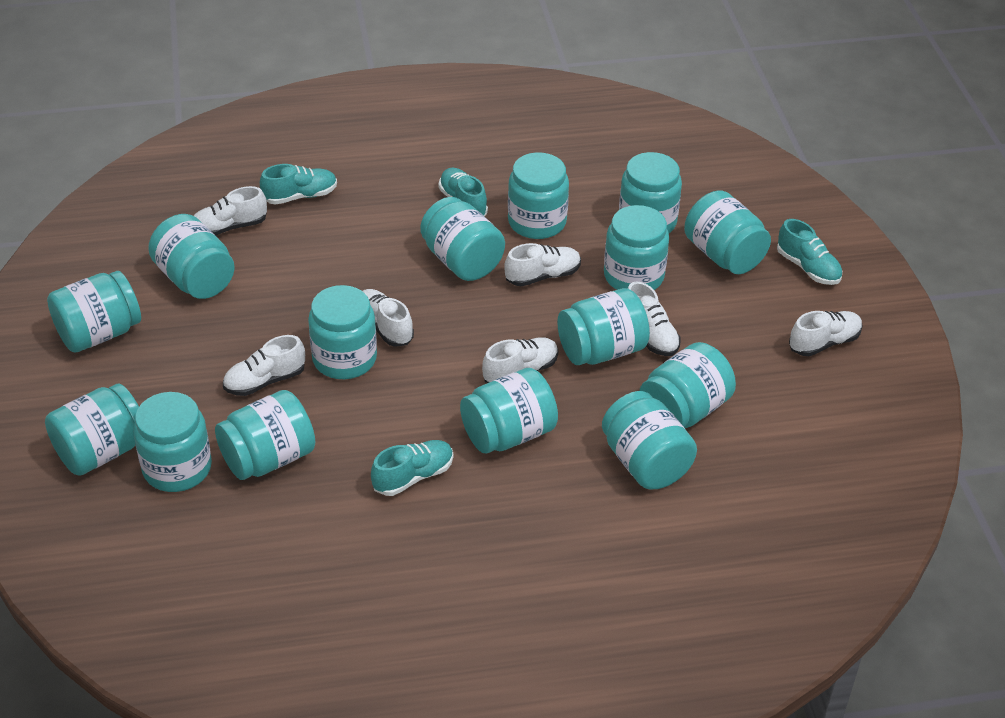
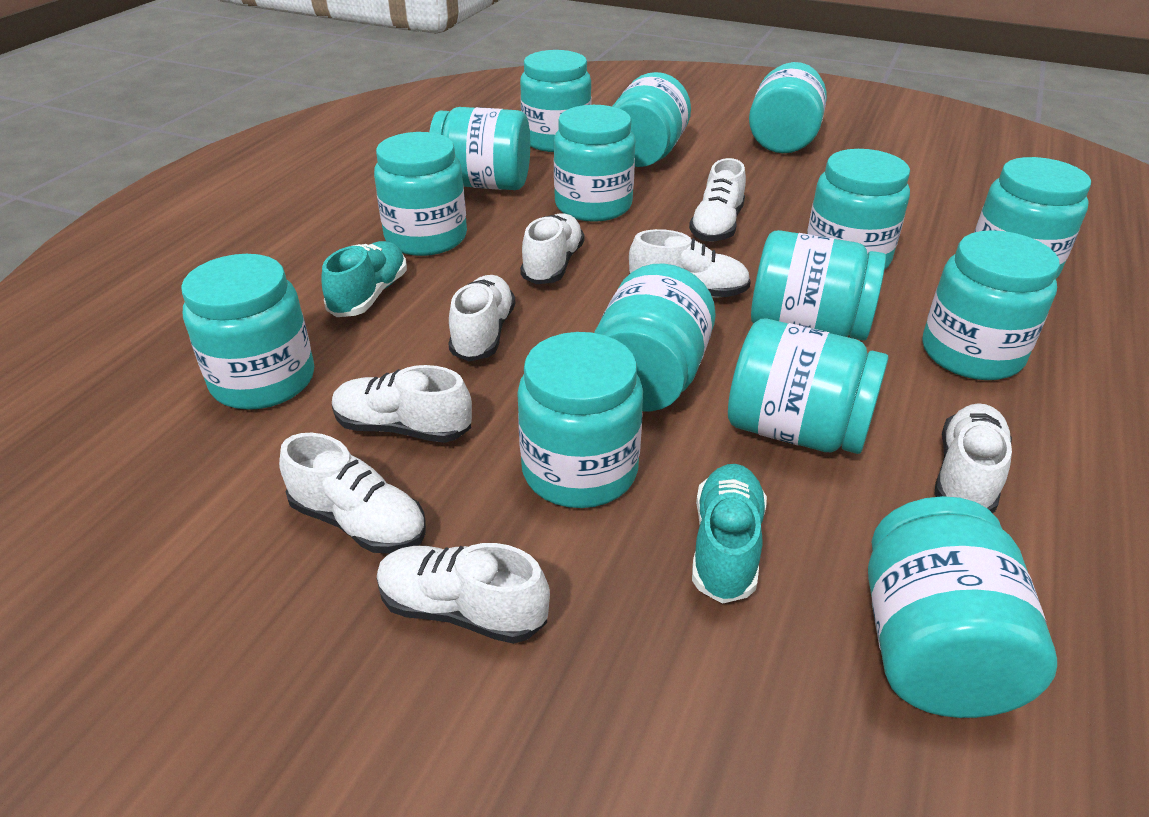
turquoise shoe: 4 -> 2
white shoe: 7 -> 8

